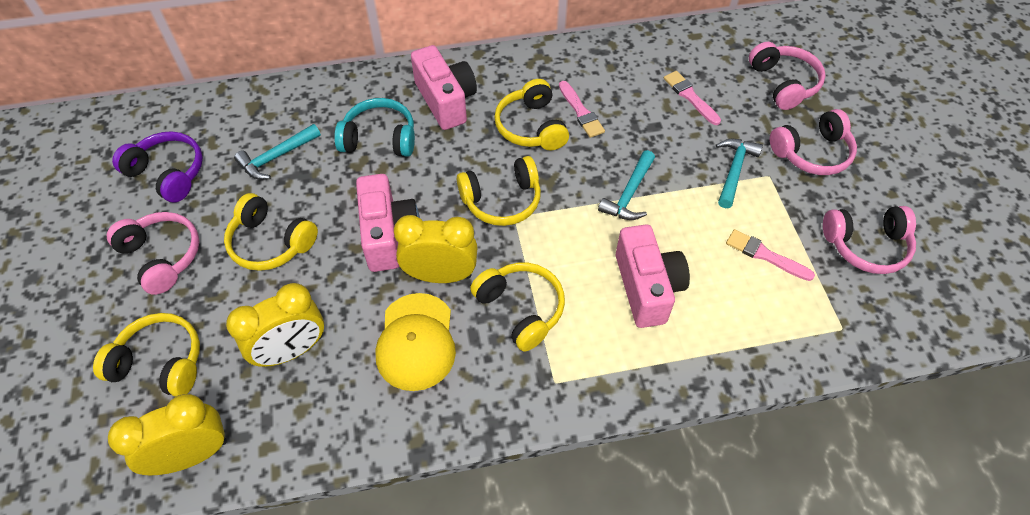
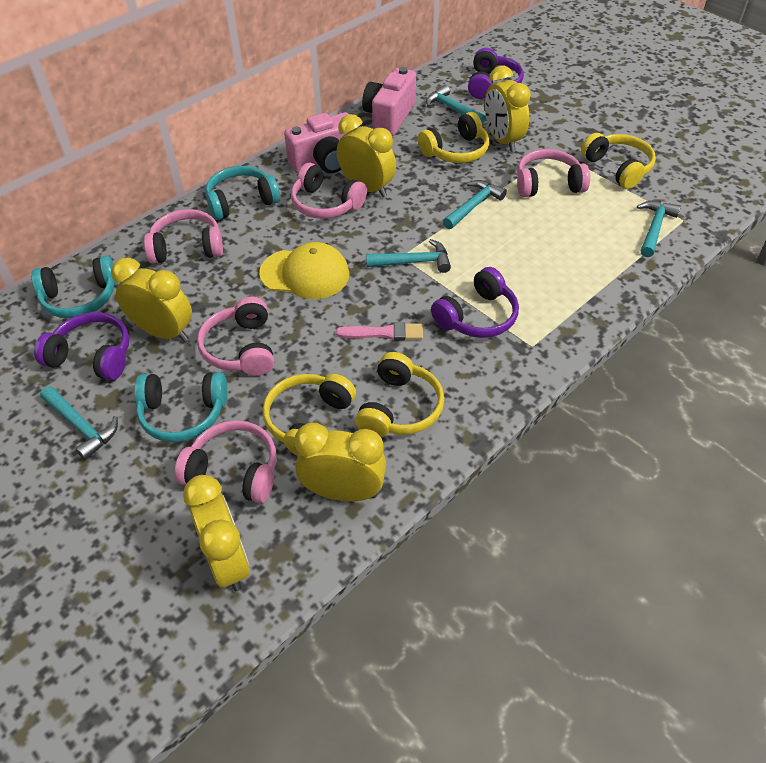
pink brush: 3 -> 1
pink camera: 3 -> 2
pink headphones: 4 -> 5
purple headphones: 1 -> 3
turquoise hammer: 3 -> 5
turquoise headphones: 1 -> 3
yellow clock: 3 -> 5
yellow headphones: 5 -> 4

